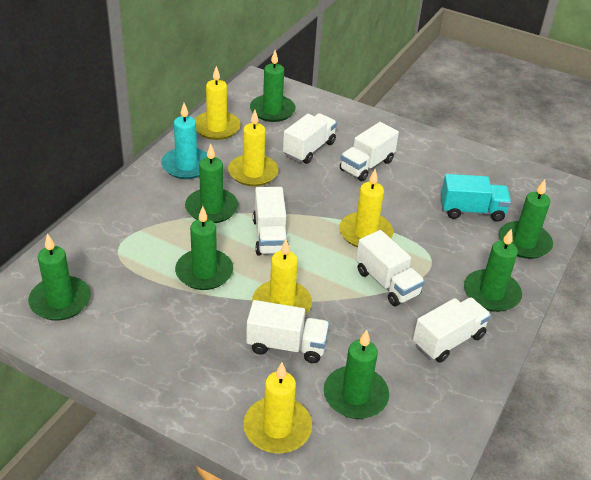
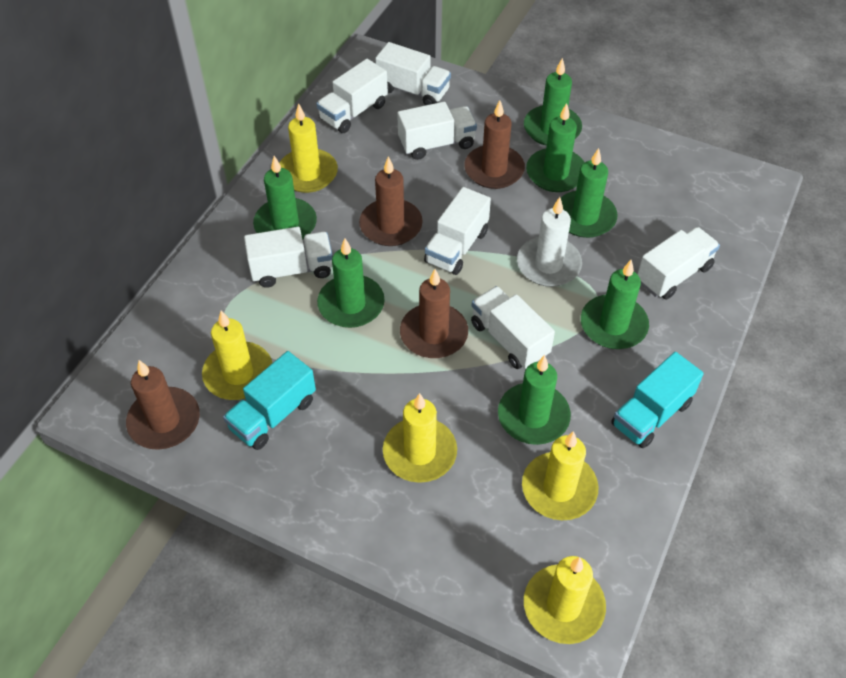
brown candle: 0 -> 4
turquoise candle: 1 -> 0
turquoise truck: 1 -> 2
white candle: 0 -> 1
white truck: 6 -> 7

